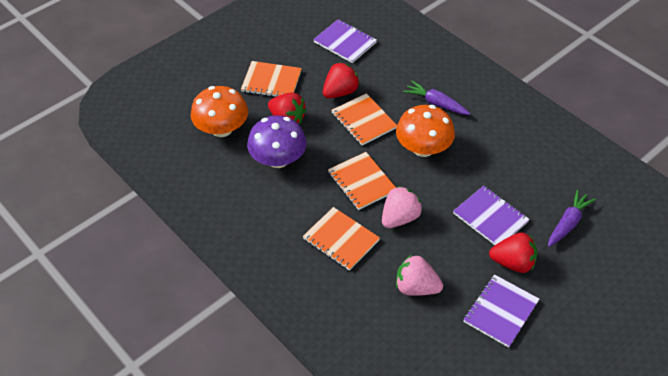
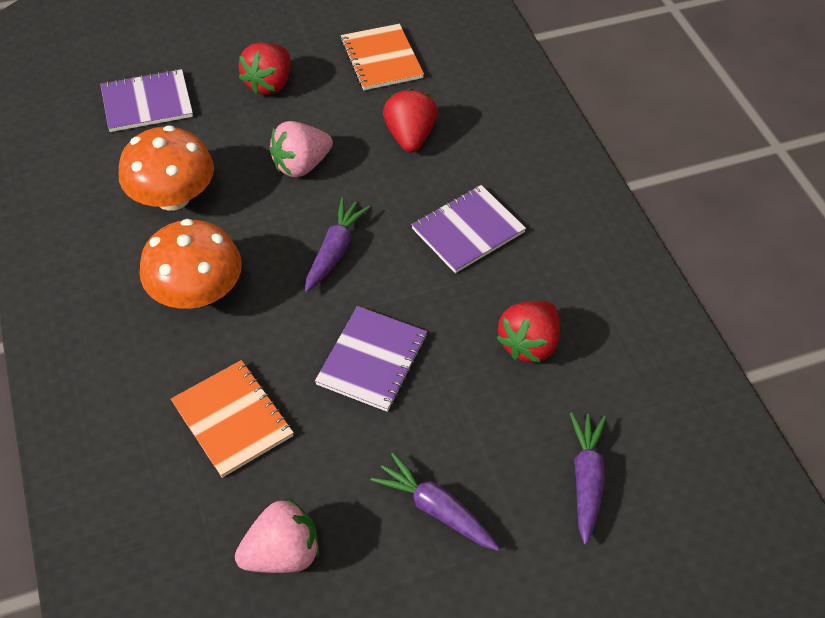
orange notebook: 4 -> 2
purple carrot: 2 -> 3
purple mushroom: 1 -> 0

